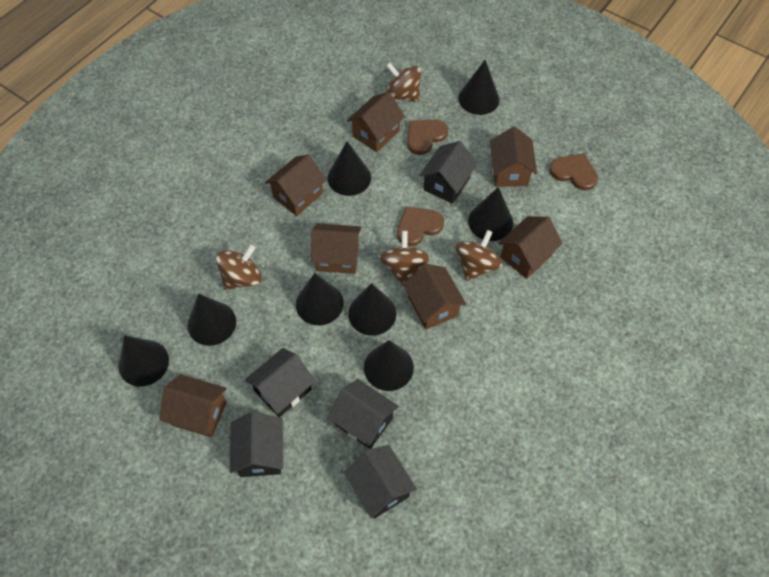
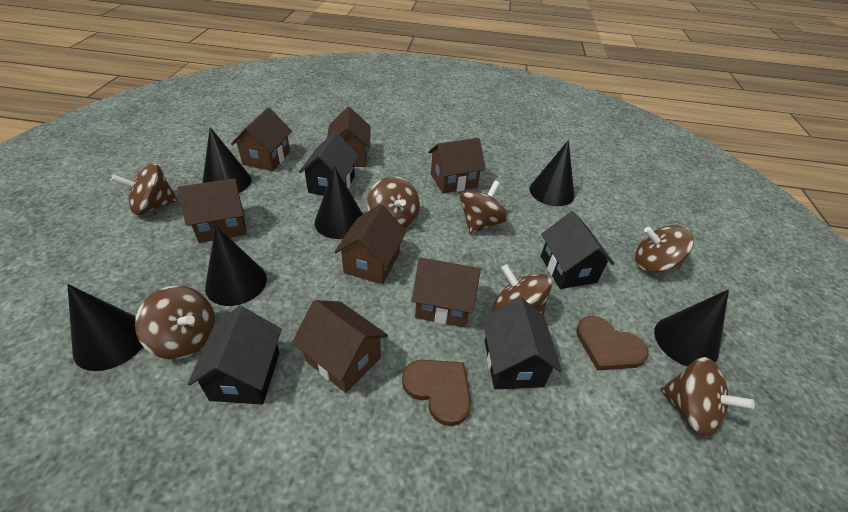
black cone: 8 -> 6
black house: 5 -> 4
brown heart: 3 -> 2
brown spinning top: 4 -> 7

